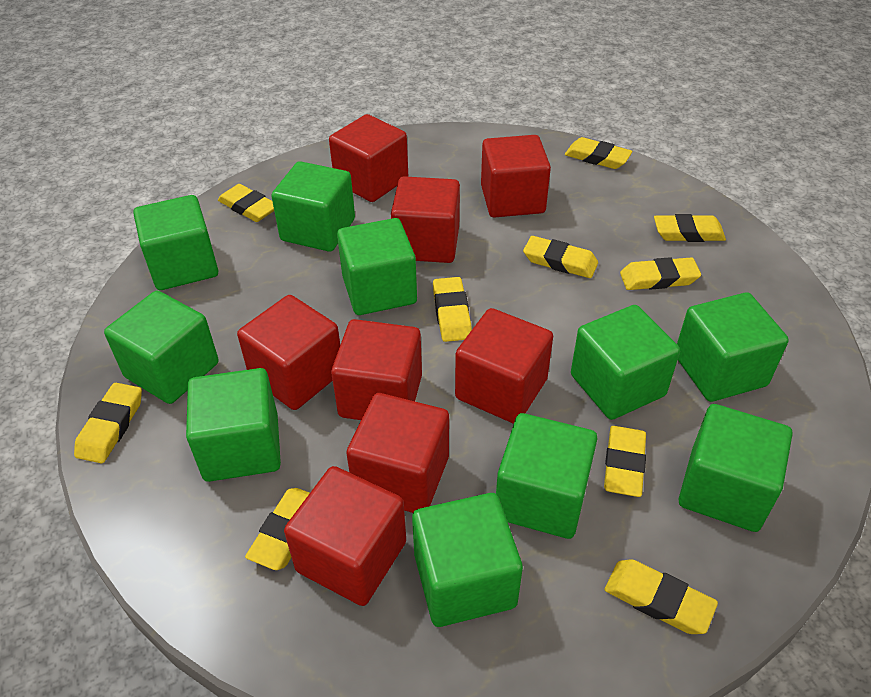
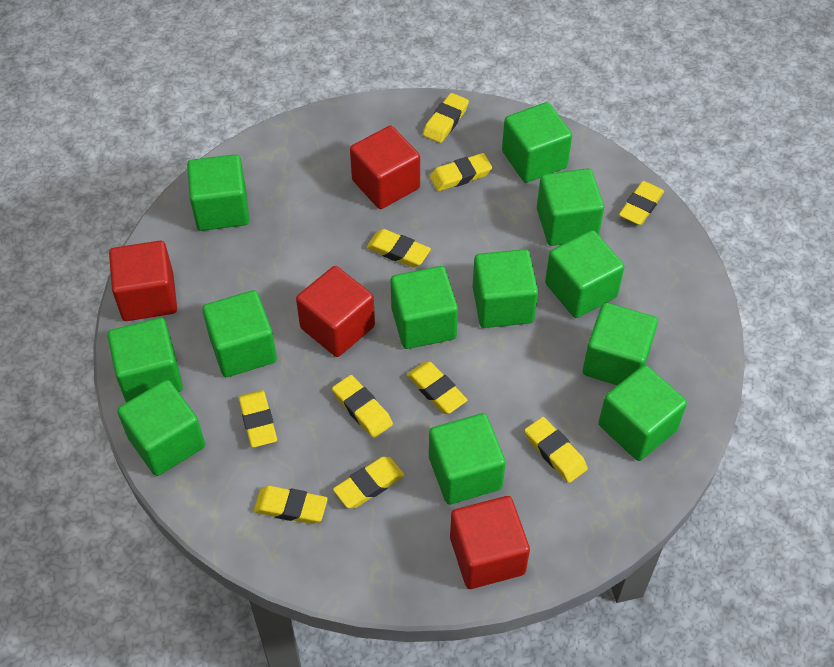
green cube: 10 -> 12
red cube: 8 -> 4

